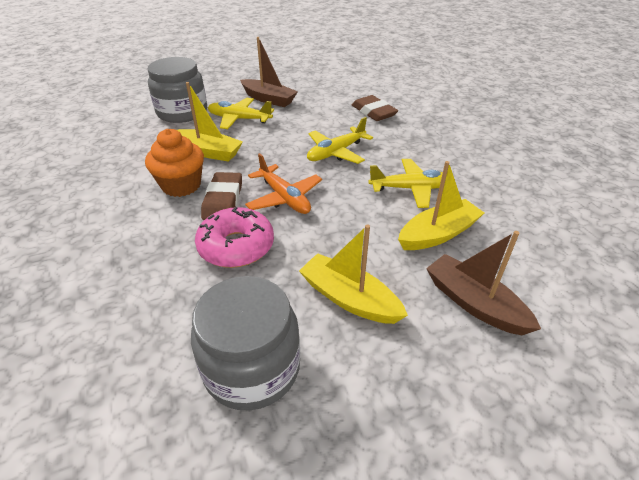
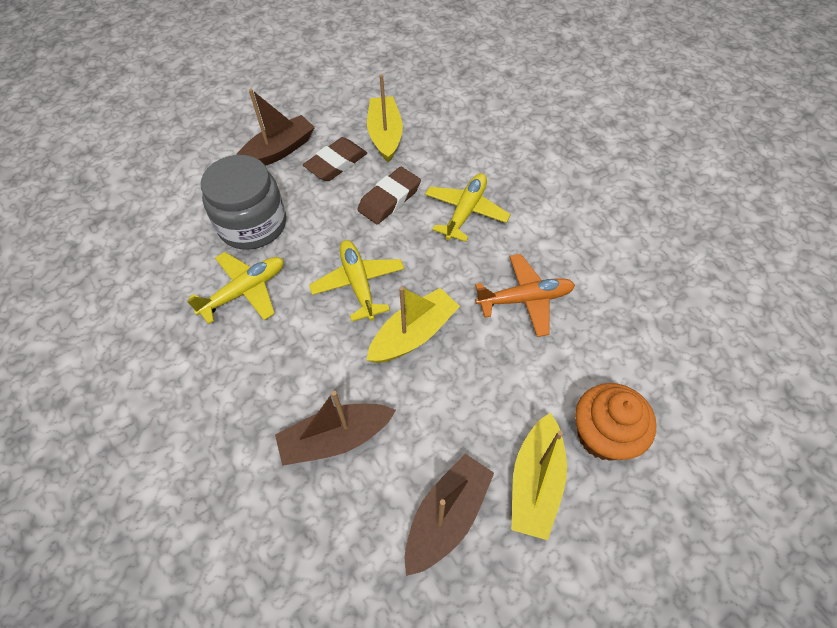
brown boat: 2 -> 3
grey jar: 2 -> 1
pink donut: 1 -> 0

